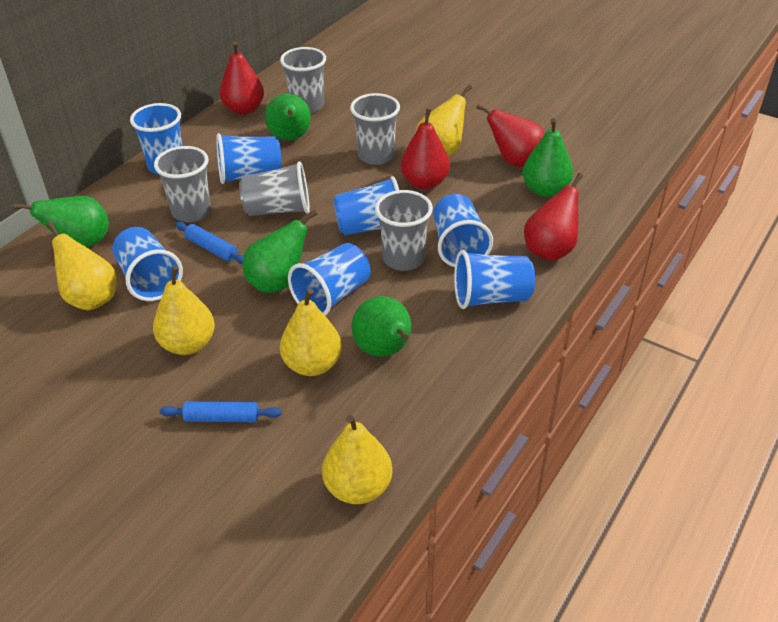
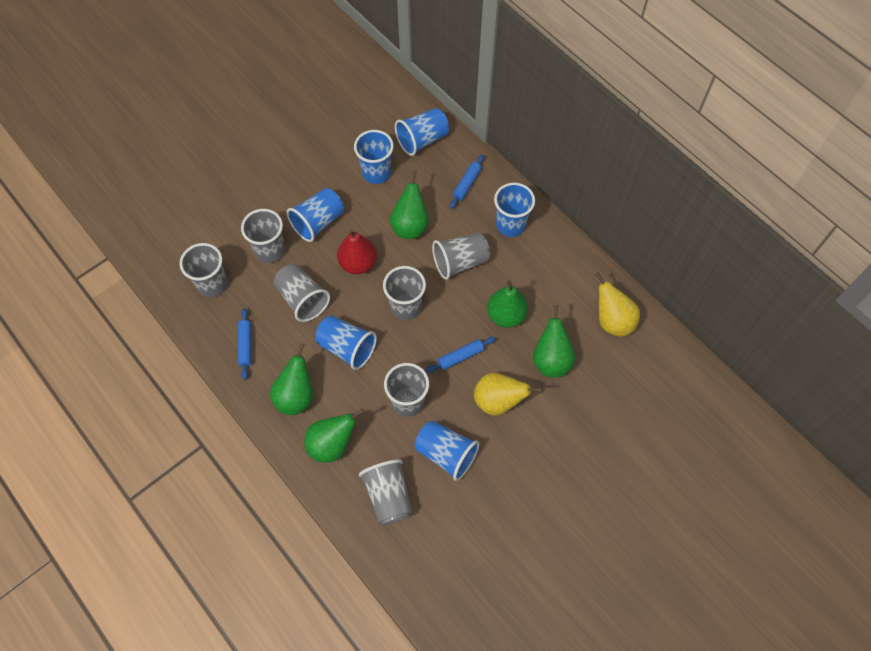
blue cup: 7 -> 6
blue rolling pin: 2 -> 3
grey cup: 5 -> 7
red pear: 4 -> 1
yellow pear: 5 -> 2

